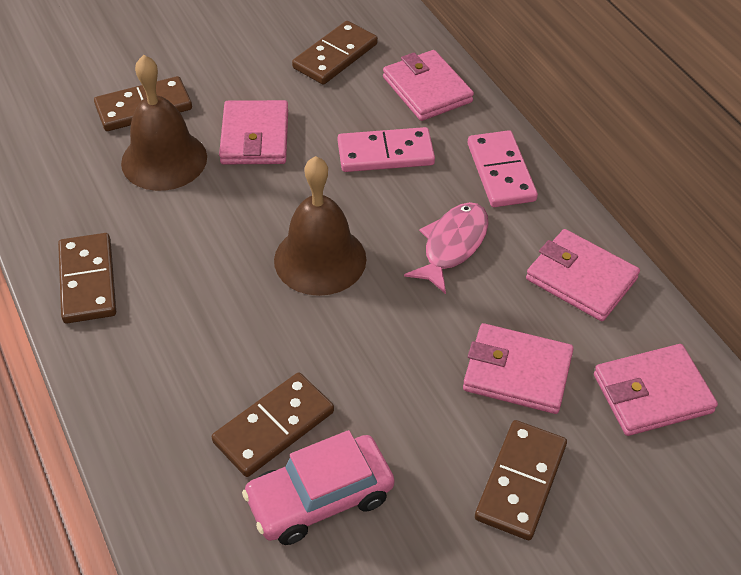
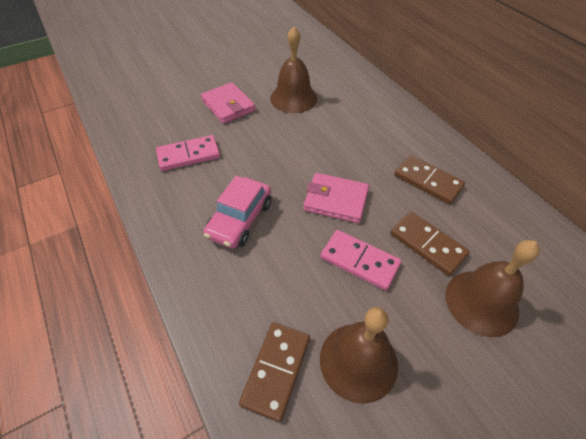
brown bell: 2 -> 3
brown domino: 5 -> 3
pink fish: 1 -> 0
pink wallet: 5 -> 2

